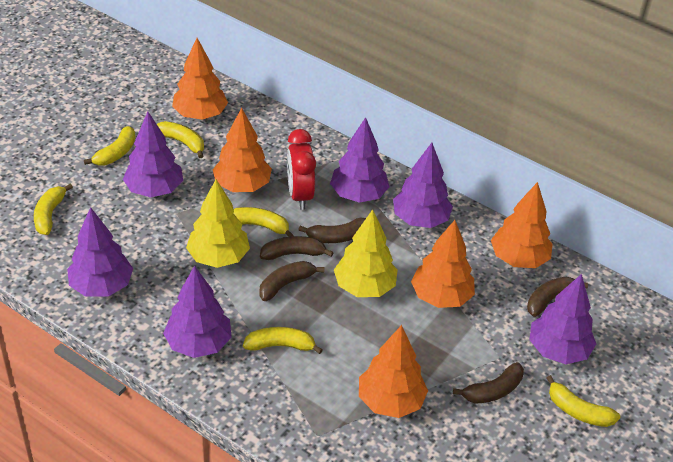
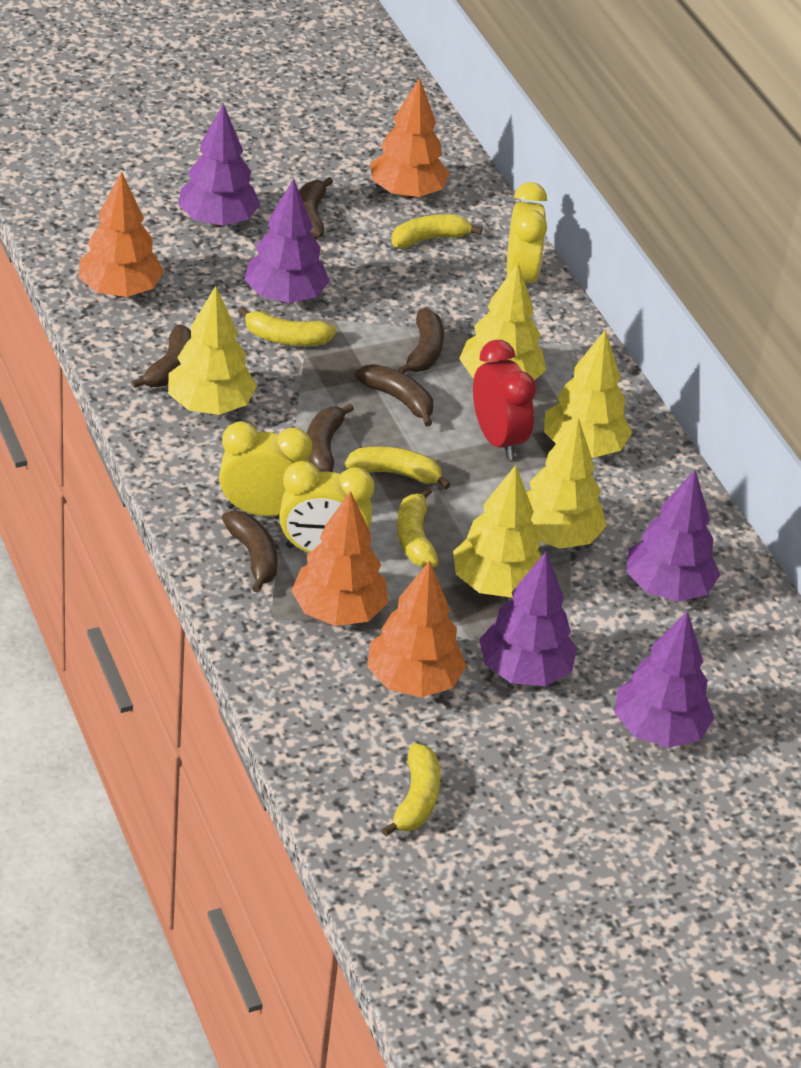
brown banana: 5 -> 6
orange tree: 5 -> 4
purple tree: 6 -> 5
yellow banana: 6 -> 5
yellow clock: 0 -> 3
yellow tree: 2 -> 5

